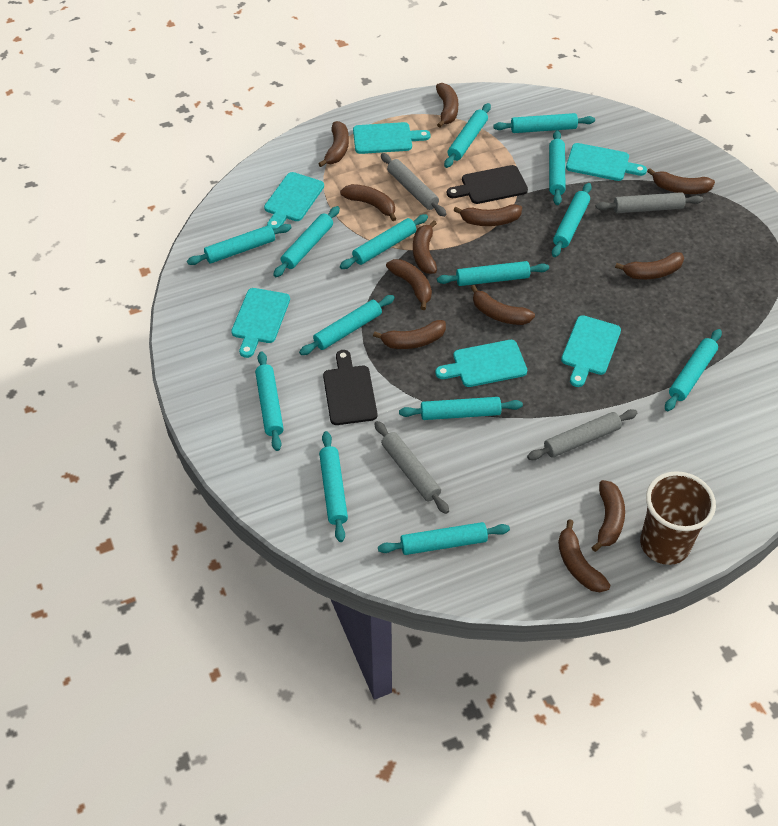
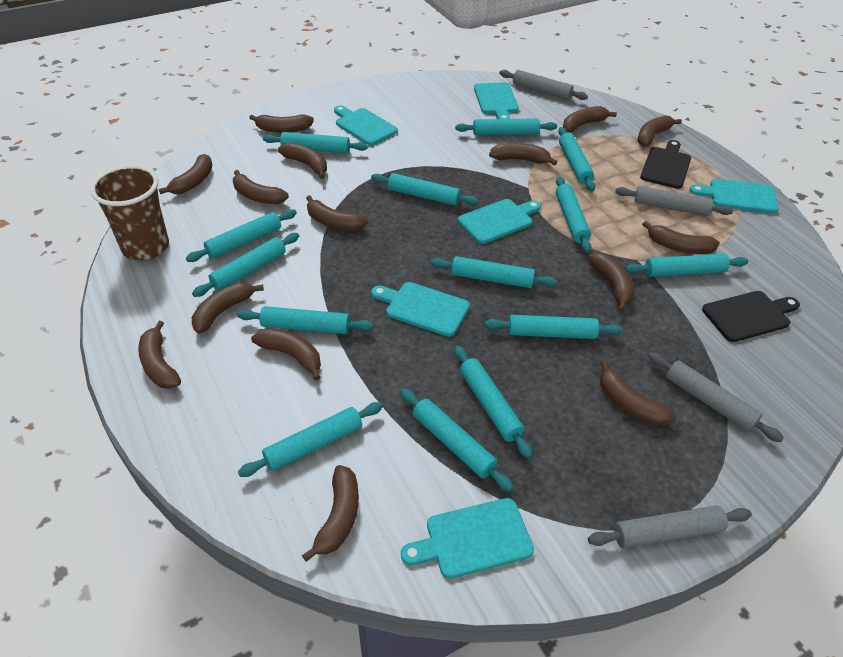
brown banana: 12 -> 15

